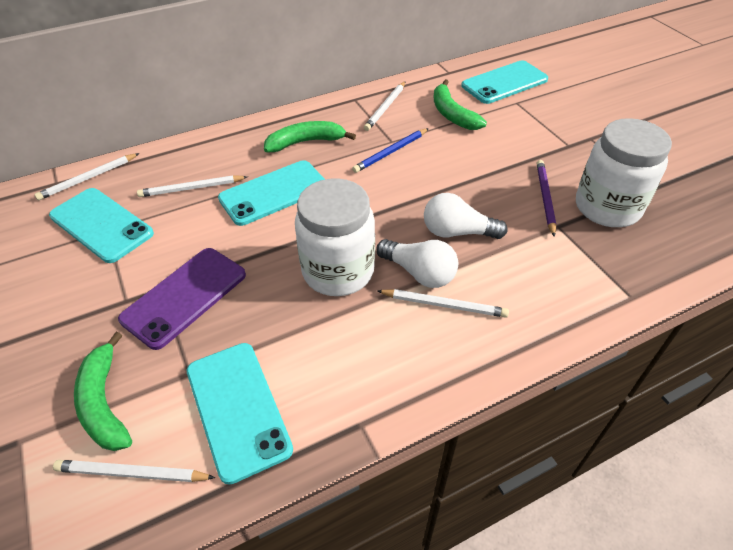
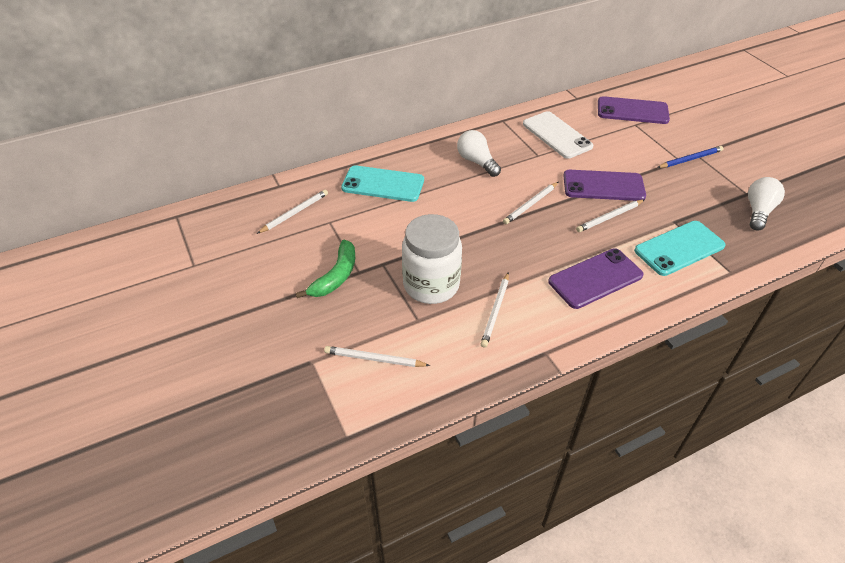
green banana: 3 -> 1
purple pencil: 1 -> 0
purple phone: 1 -> 3
turquoise phone: 4 -> 2
white jar: 2 -> 1
white phone: 0 -> 1

